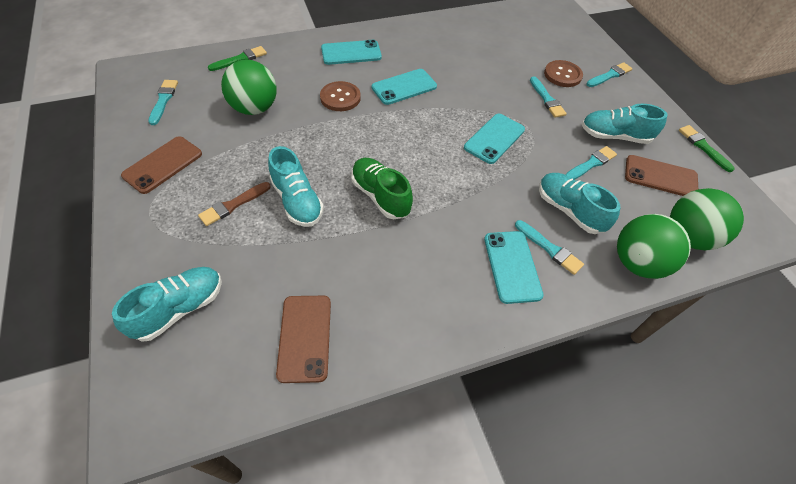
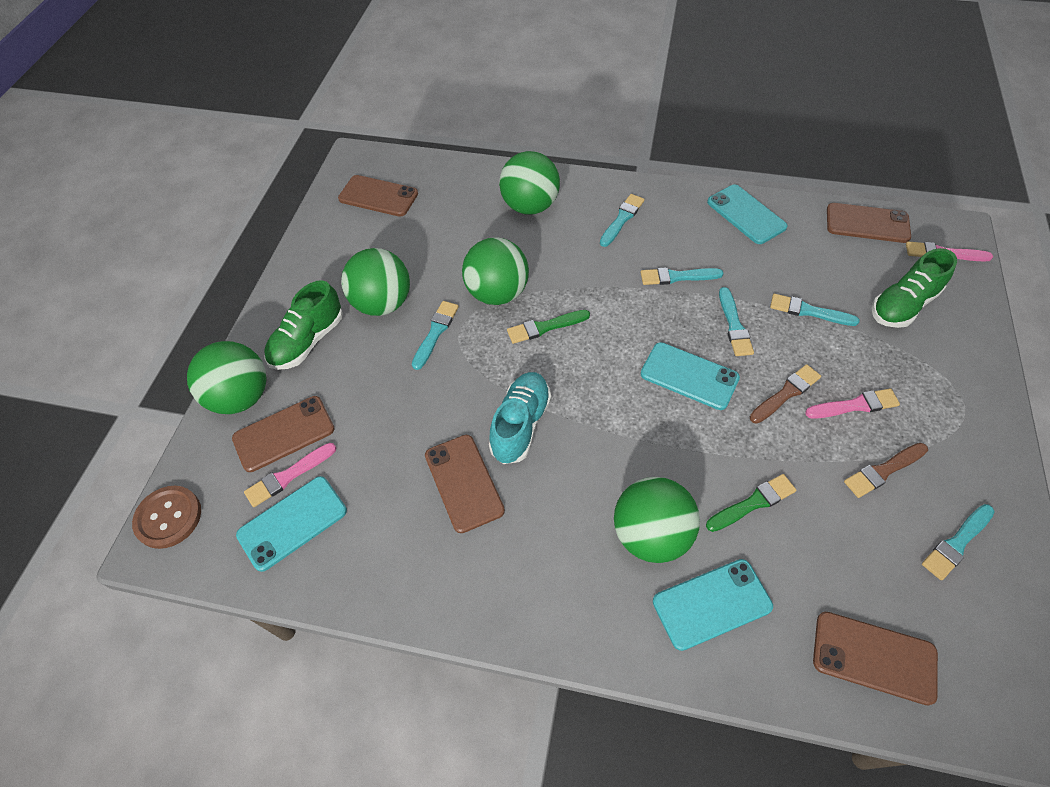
brown brush: 1 -> 2
brown button: 2 -> 1
brown phone: 3 -> 5
green ball: 3 -> 5
green shoe: 1 -> 2
pink brush: 0 -> 3
turquoise brush: 5 -> 6
turquoise shoe: 4 -> 1

